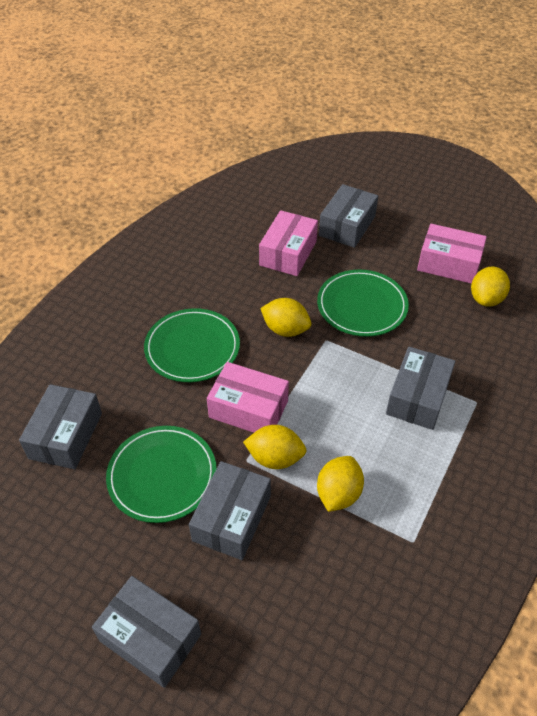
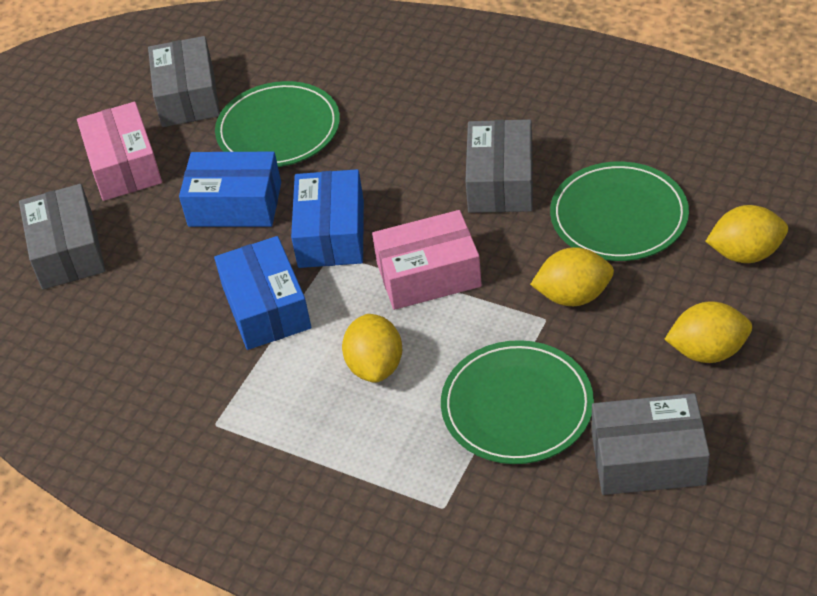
blue box: 0 -> 3
grey box: 5 -> 4
pink box: 3 -> 2

